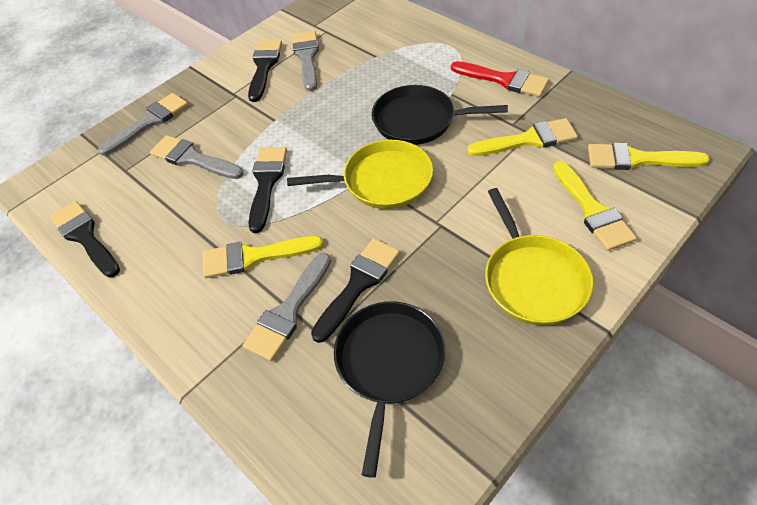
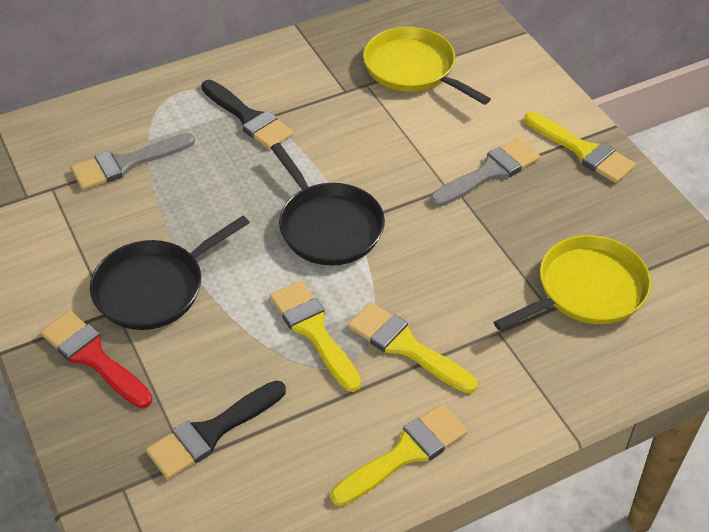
black brush: 4 -> 2
grey brush: 4 -> 2

